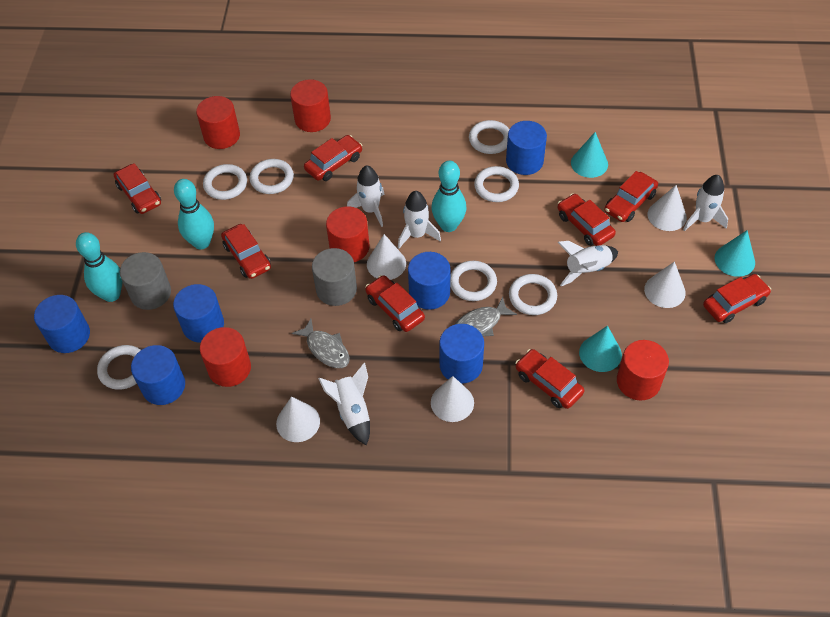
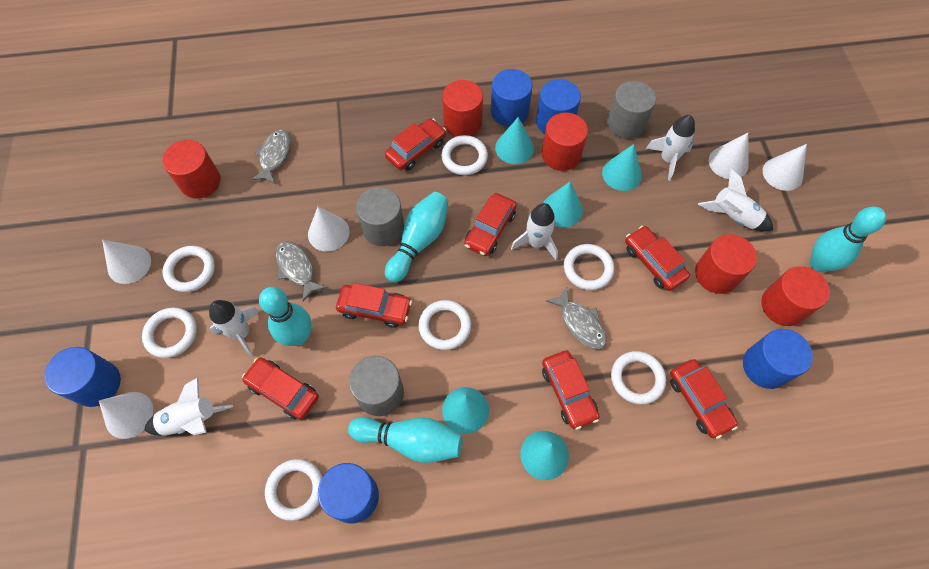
blue cylinder: 6 -> 5
grey cylinder: 2 -> 3
grey fish: 2 -> 3
red car: 8 -> 7
turquoise bowling pin: 3 -> 4
turquoise cone: 3 -> 5

